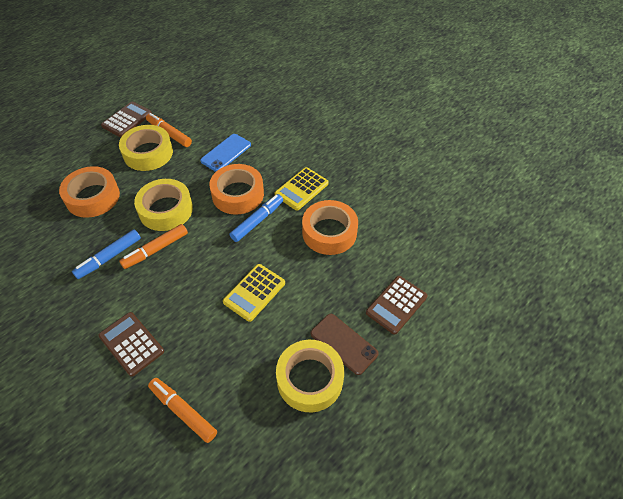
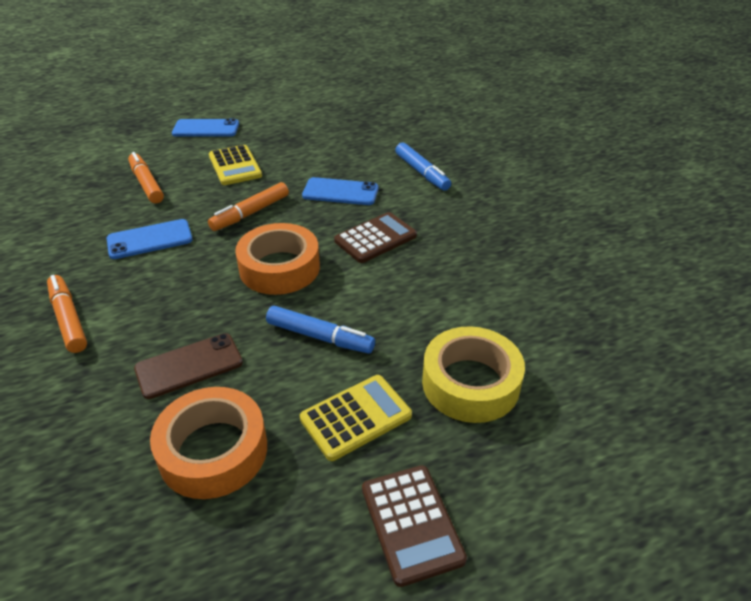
blue phone: 1 -> 3
brown calculator: 3 -> 2
orange tape: 3 -> 2
yellow tape: 3 -> 1

